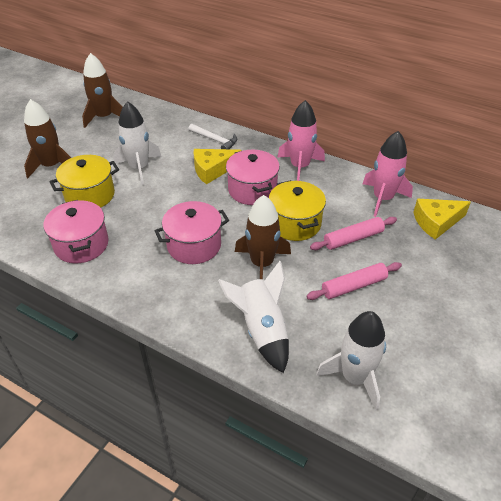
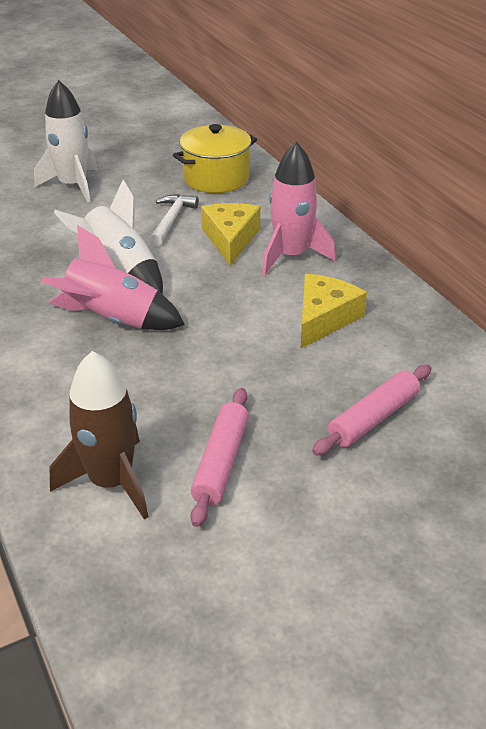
brown rocket: 3 -> 1
pink pot: 3 -> 0
white rocket: 3 -> 2
yellow pot: 2 -> 1

